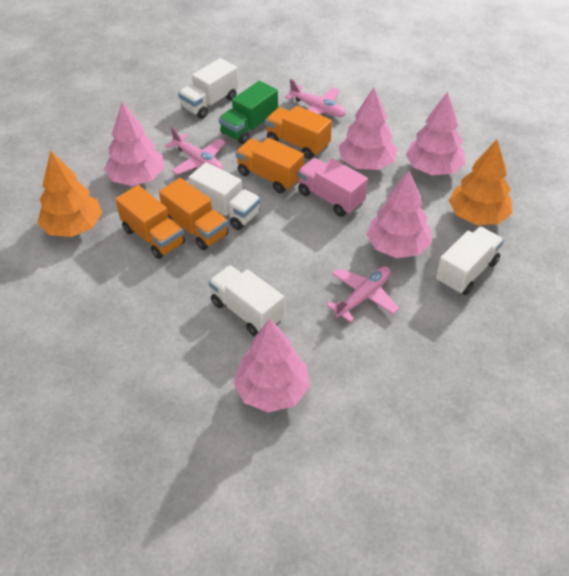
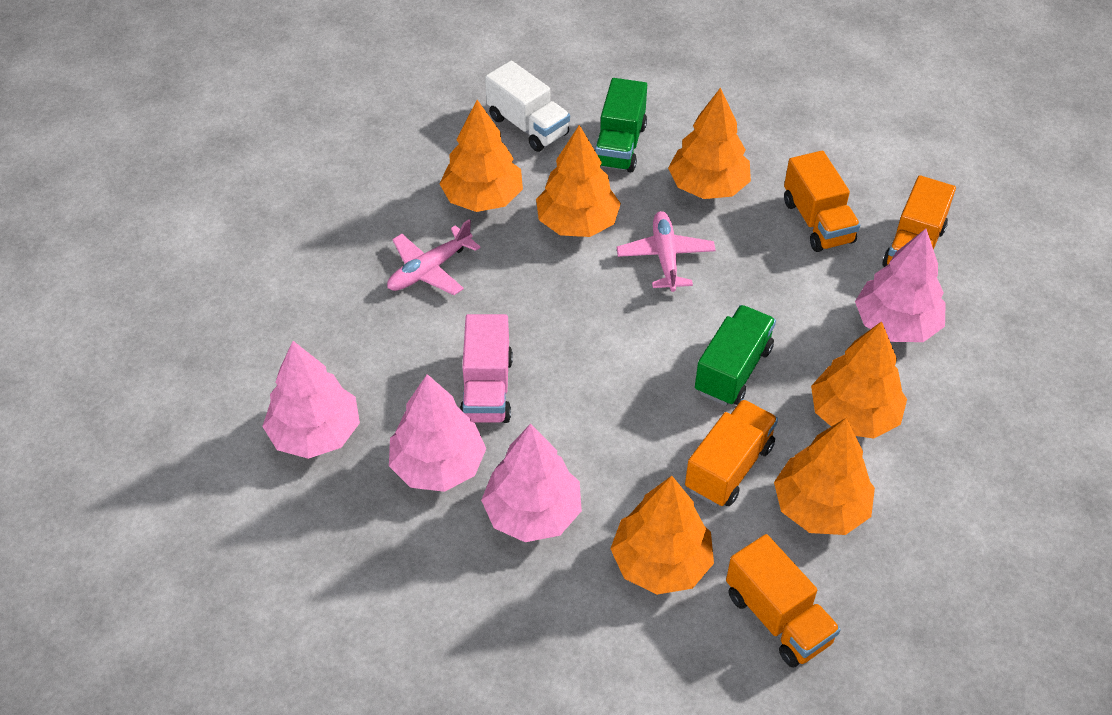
green truck: 1 -> 2
orange tree: 2 -> 6
pink plane: 3 -> 2
pink tree: 5 -> 4
white truck: 4 -> 1

